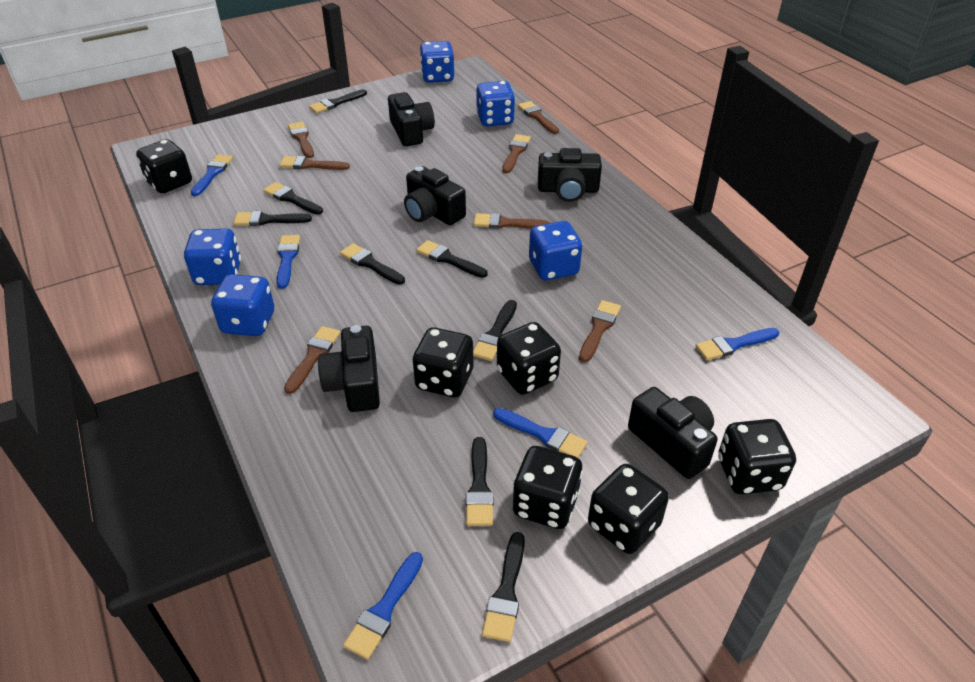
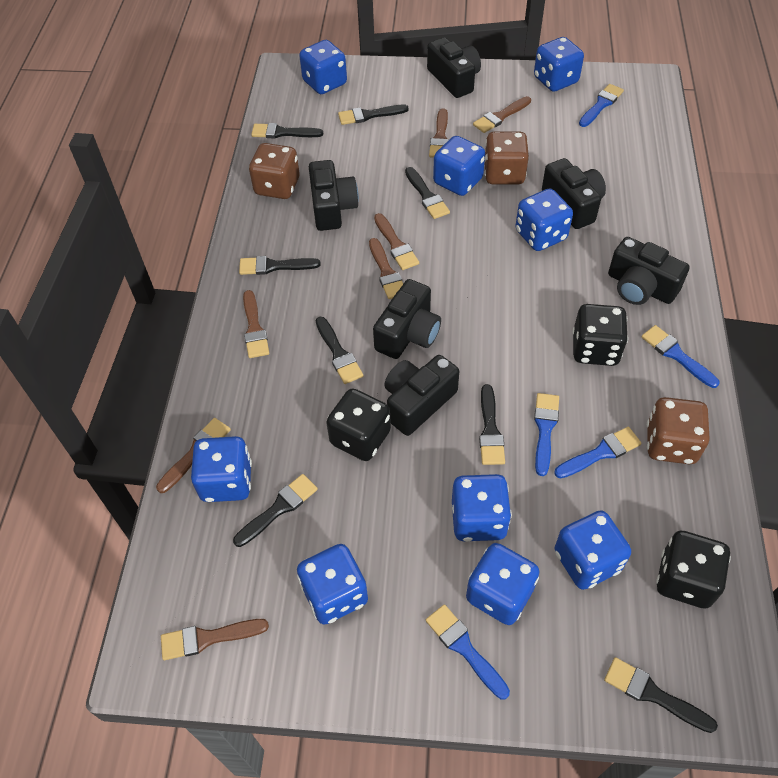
black camera: 5 -> 6
black dice: 6 -> 3
blue dice: 5 -> 9
brown dice: 0 -> 3

